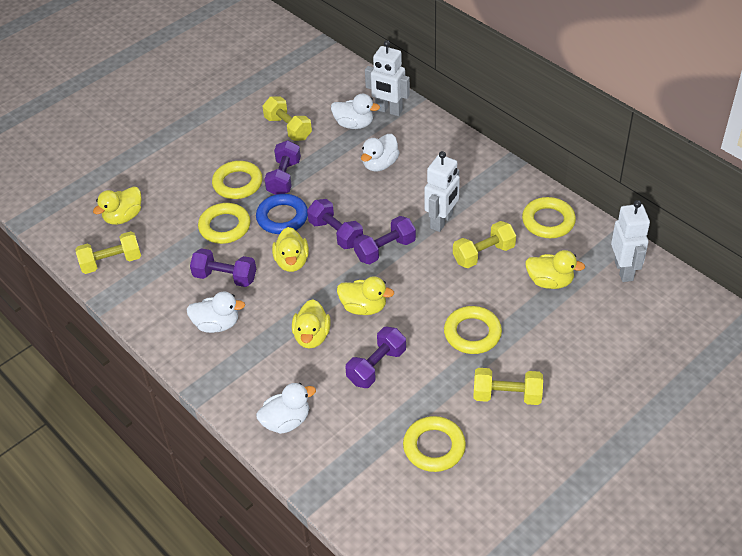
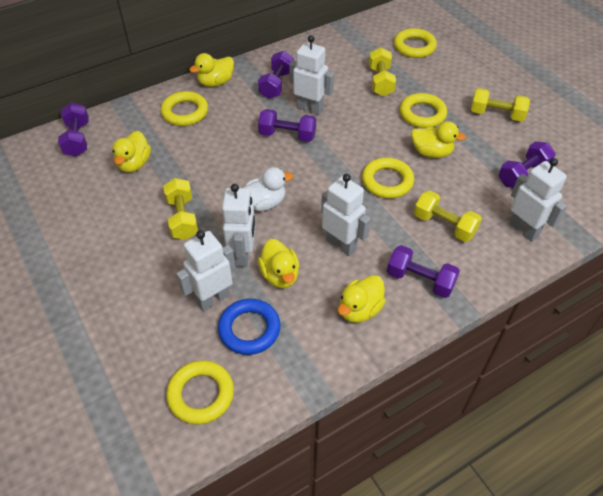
white duck: 4 -> 1
white robot: 3 -> 5

